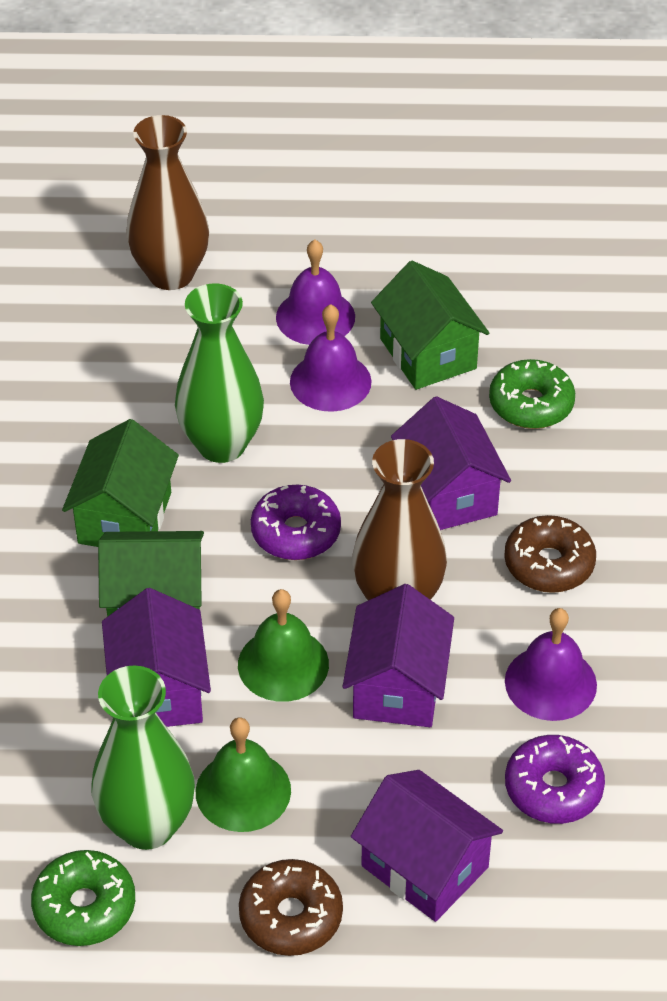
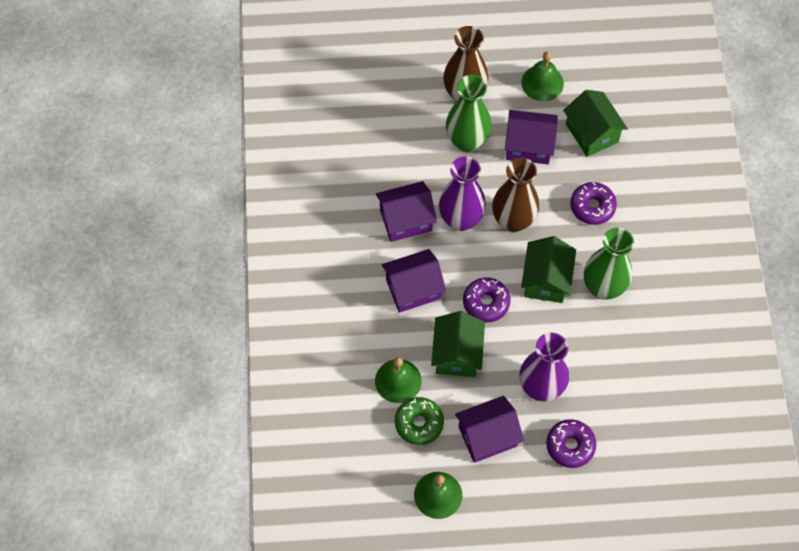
brown donut: 2 -> 0
green bell: 2 -> 3
green donut: 2 -> 1
purple bell: 3 -> 0
purple donut: 2 -> 3
purple vase: 0 -> 2

